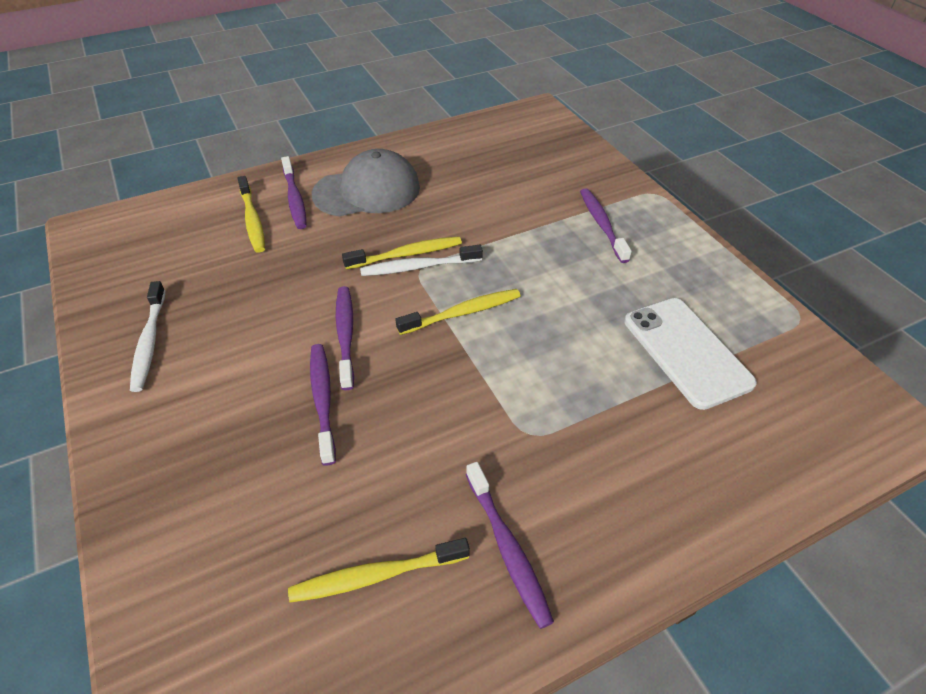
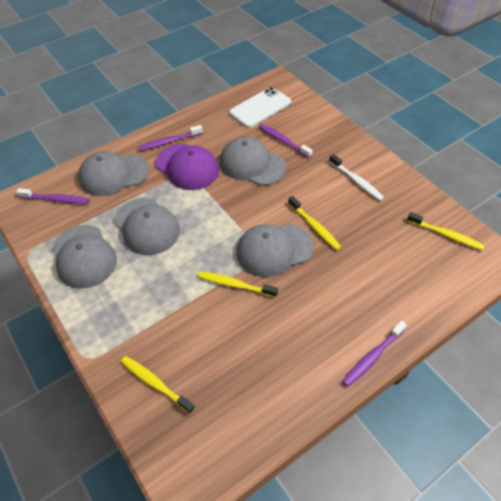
grey cap: 1 -> 5
purple cap: 0 -> 1
purple toothbrush: 5 -> 4
white toothbrush: 2 -> 1

